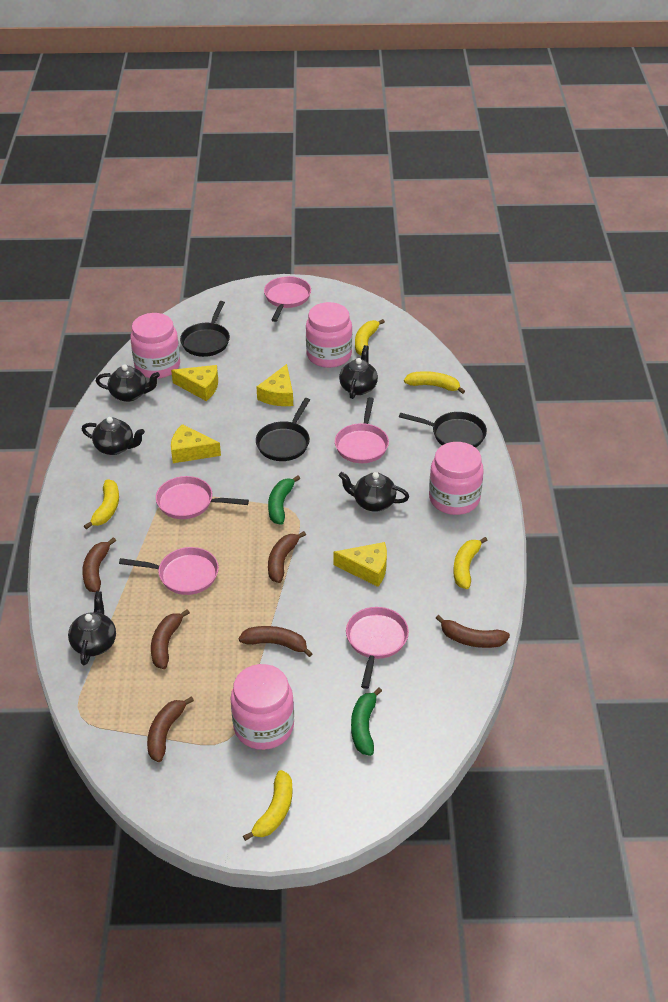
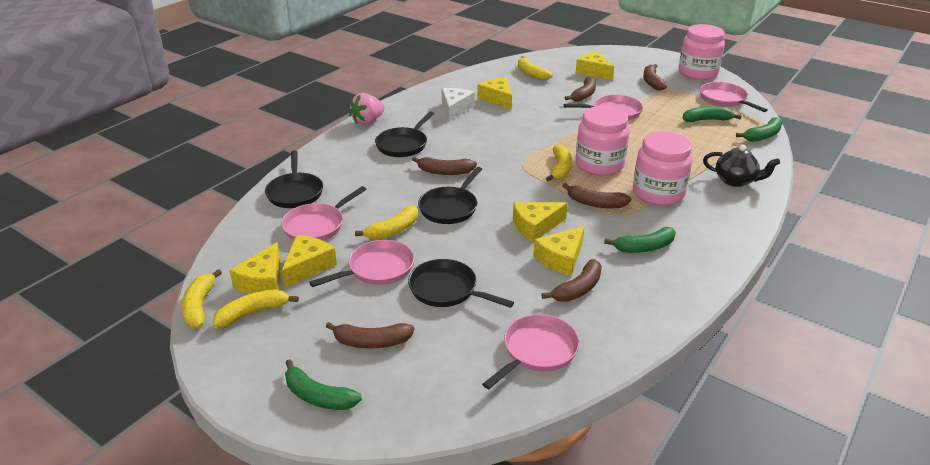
black pan: 3 -> 4
black teapot: 5 -> 1
green banana: 2 -> 4
pink jar: 4 -> 3
pink strawberry: 0 -> 1
white cheese: 0 -> 1
yellow cheese: 4 -> 6

